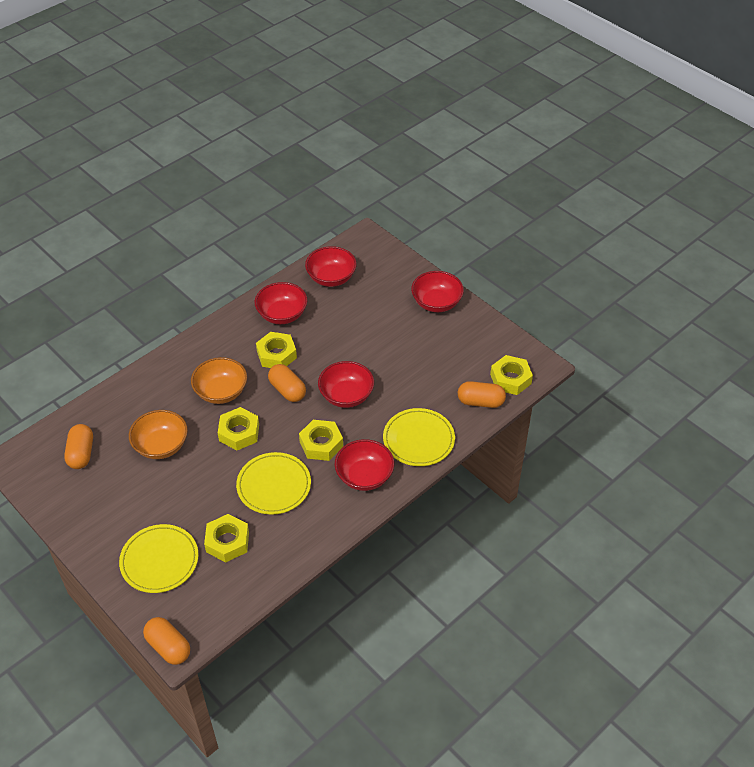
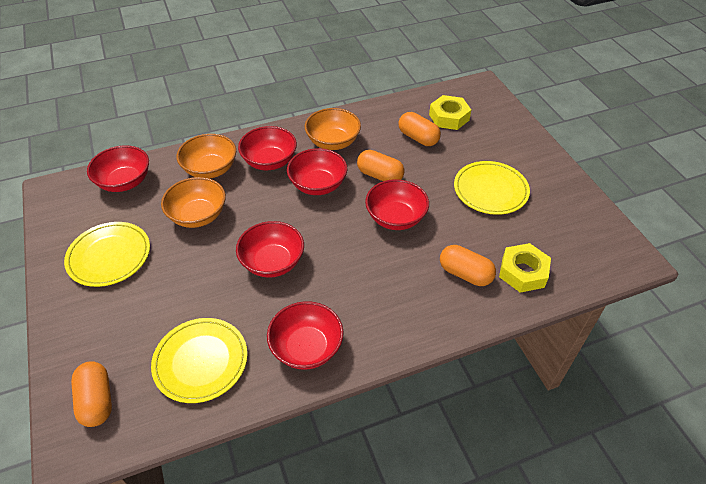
orange bowl: 2 -> 3
red bowl: 5 -> 6
yellow nut: 5 -> 2

